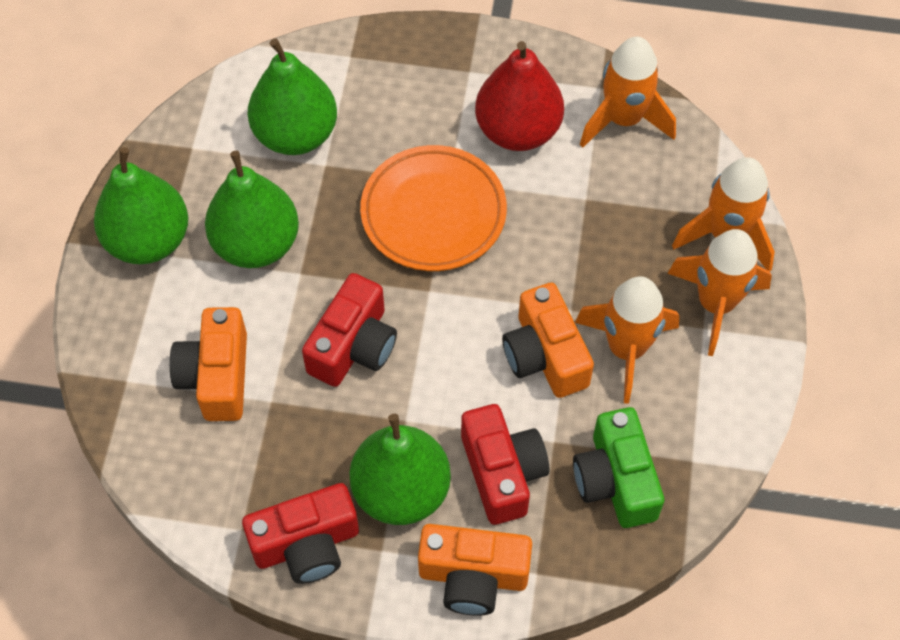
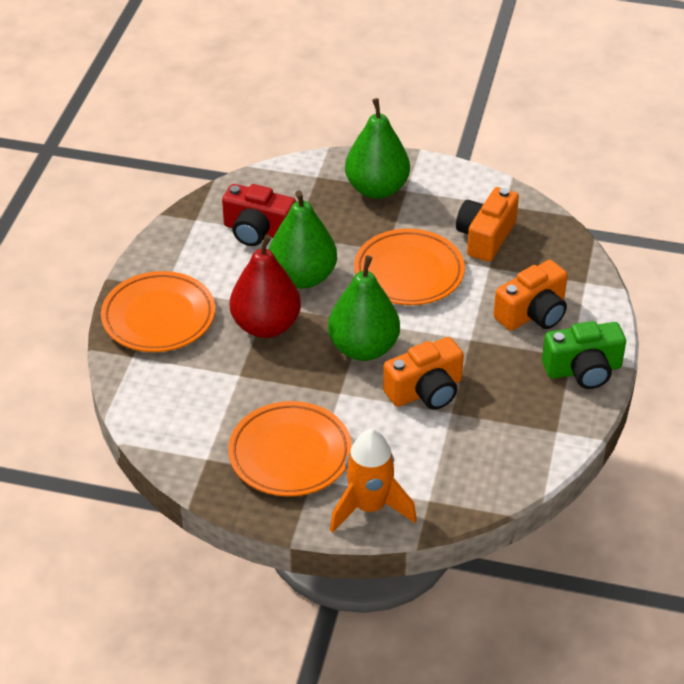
green pear: 4 -> 3
orange plate: 1 -> 3
orange rocket: 4 -> 1
red camera: 3 -> 1

